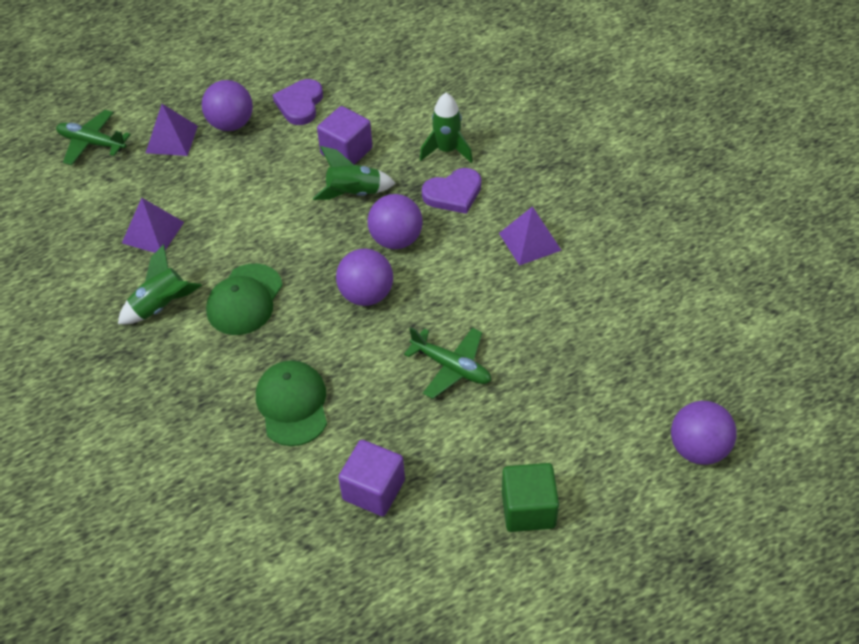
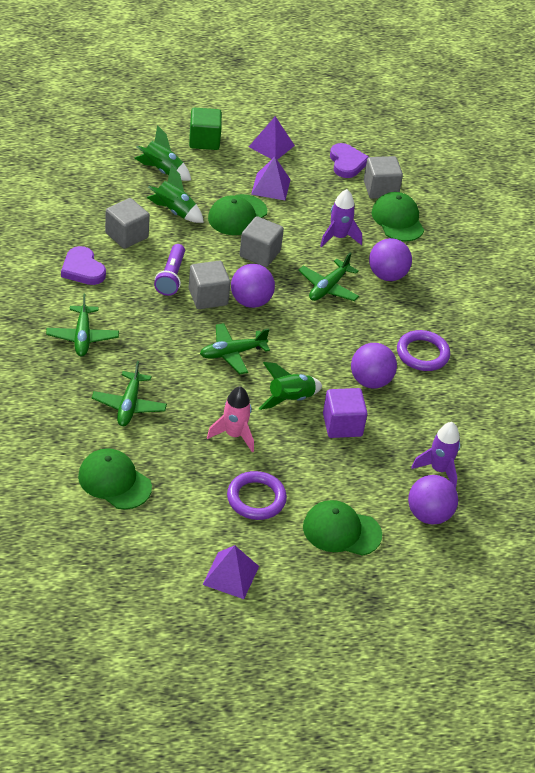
green cap: 2 -> 4
green plane: 2 -> 4
grey cube: 0 -> 4
pink rocket: 0 -> 1
purple cube: 2 -> 1
purple flashlight: 0 -> 1
purple ring: 0 -> 2
purple rocket: 0 -> 2

